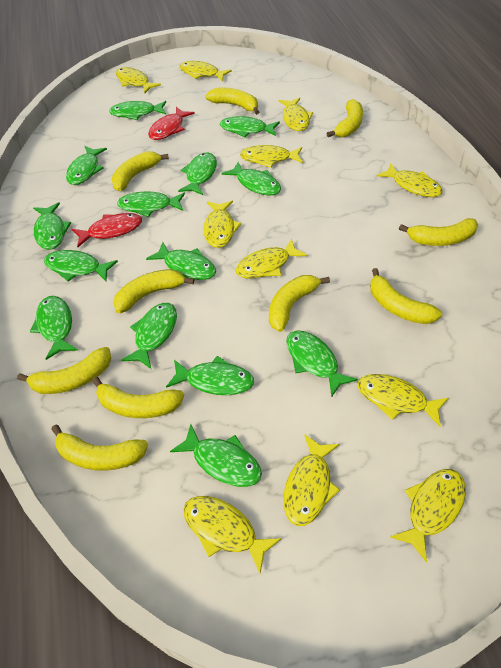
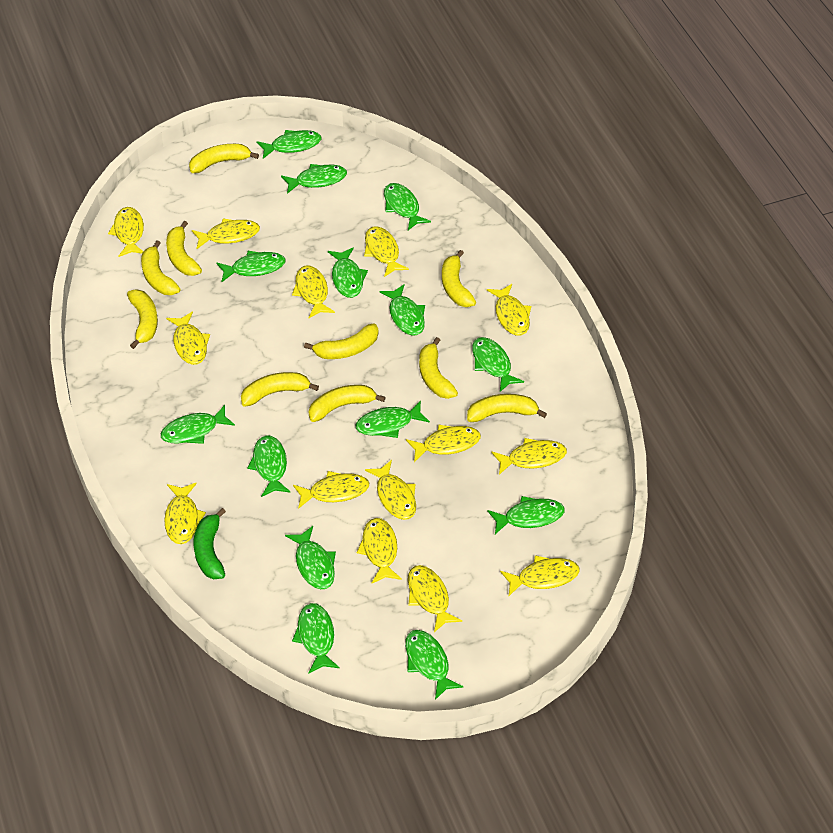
green banana: 0 -> 1
red fish: 2 -> 0
yellow fish: 11 -> 14

